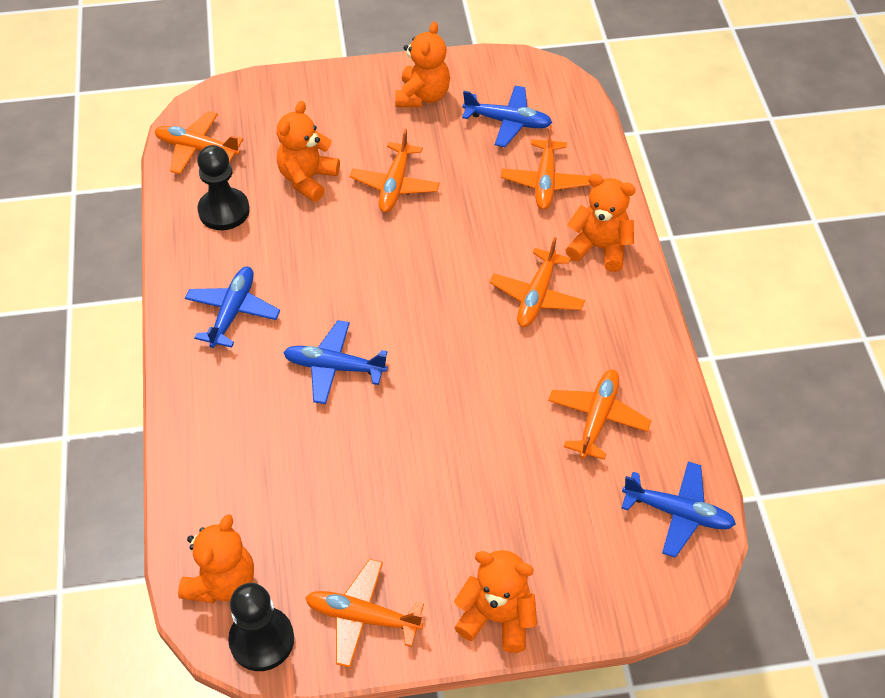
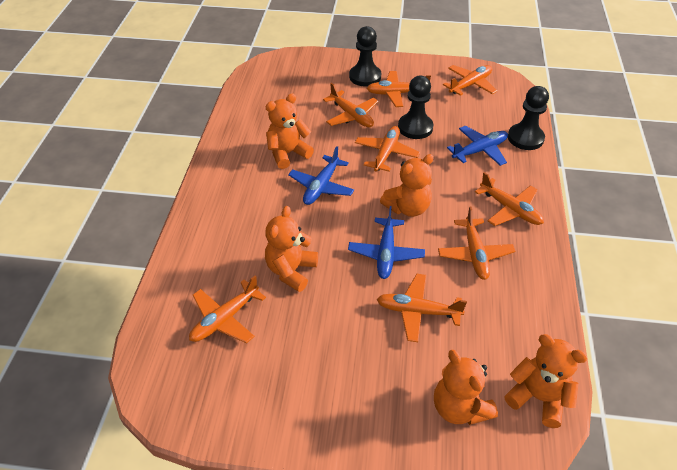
black pawn: 2 -> 3
blue plane: 4 -> 3
orange plane: 6 -> 8

